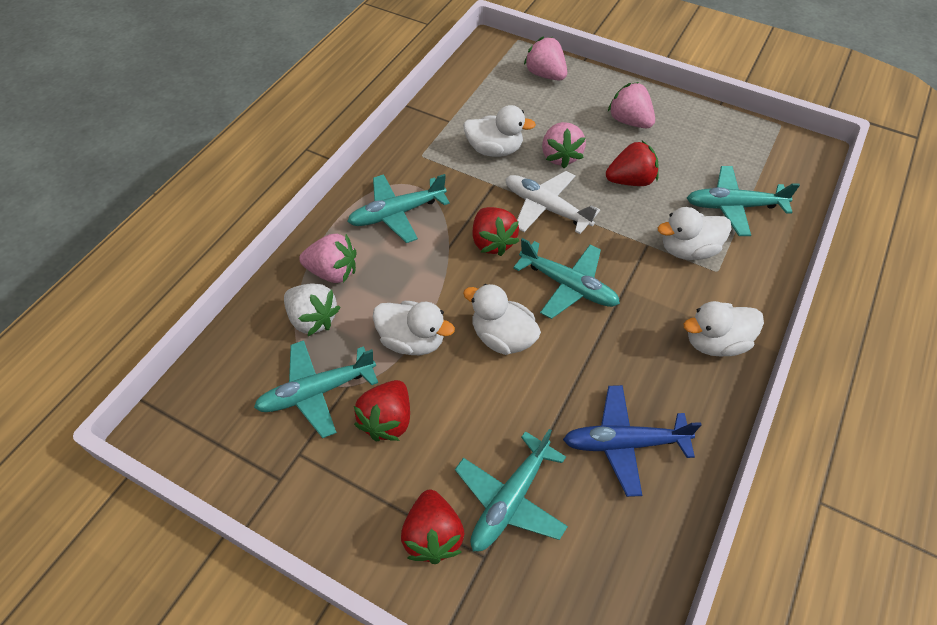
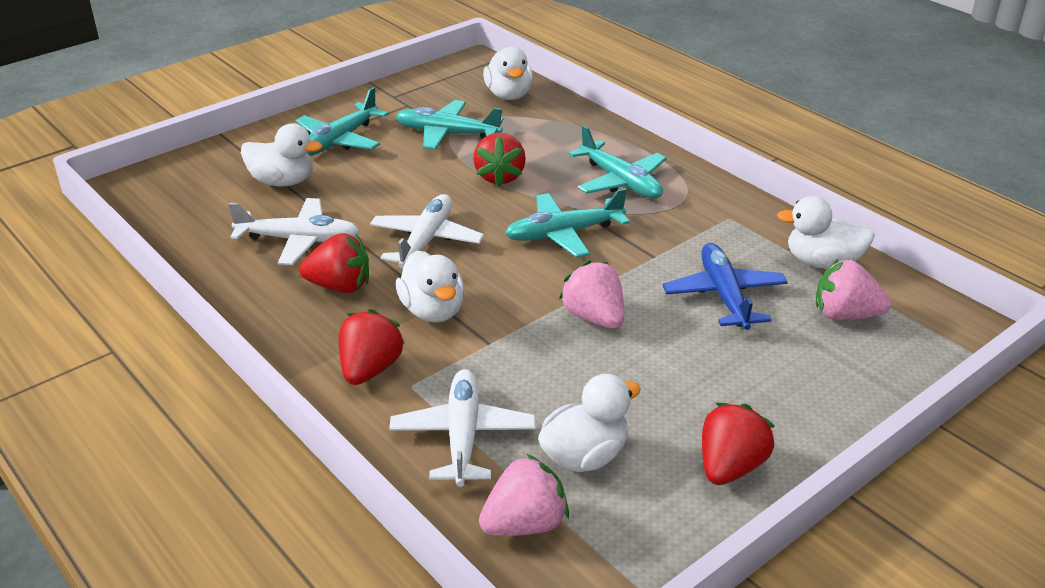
pink strawberry: 4 -> 3
turquoise plane: 5 -> 4
white plane: 1 -> 3
white strawberry: 1 -> 0

